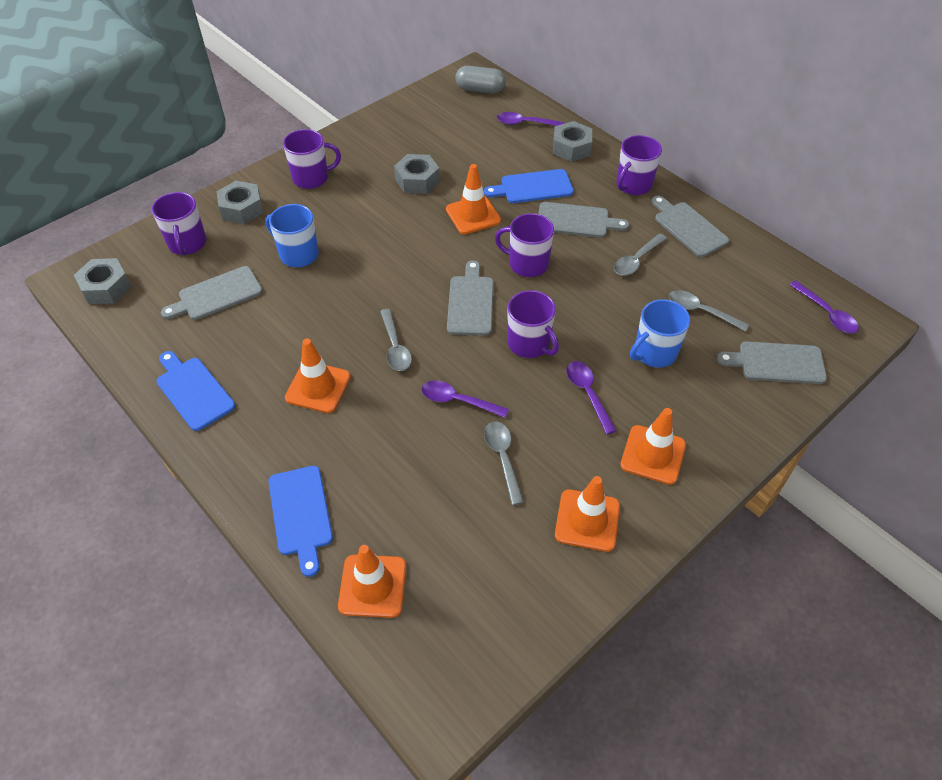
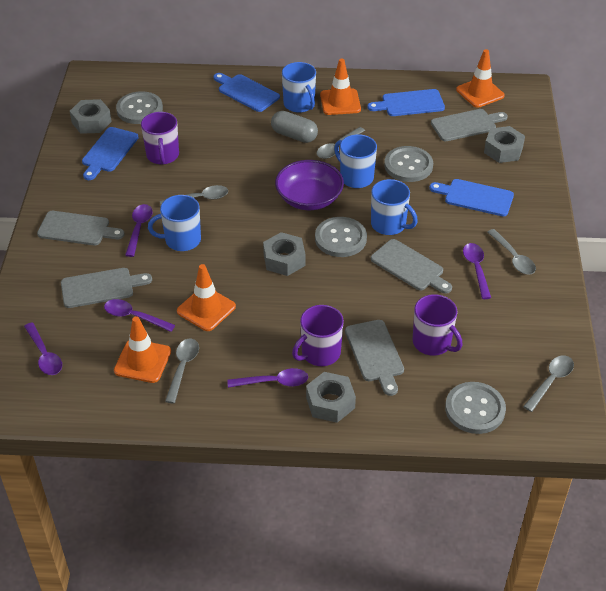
blue cutting board: 3 -> 4
blue mug: 2 -> 4
grey button: 0 -> 4
grey spoon: 4 -> 5
orange traffic cone: 5 -> 4
purple bowl: 0 -> 1
purple mug: 5 -> 3
purple spoon: 4 -> 5

